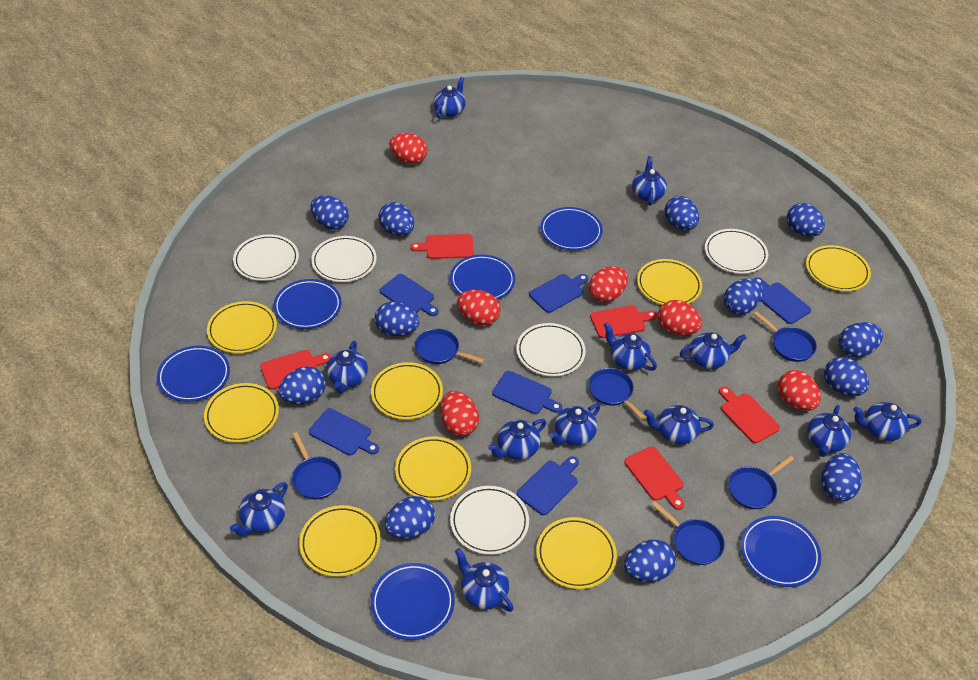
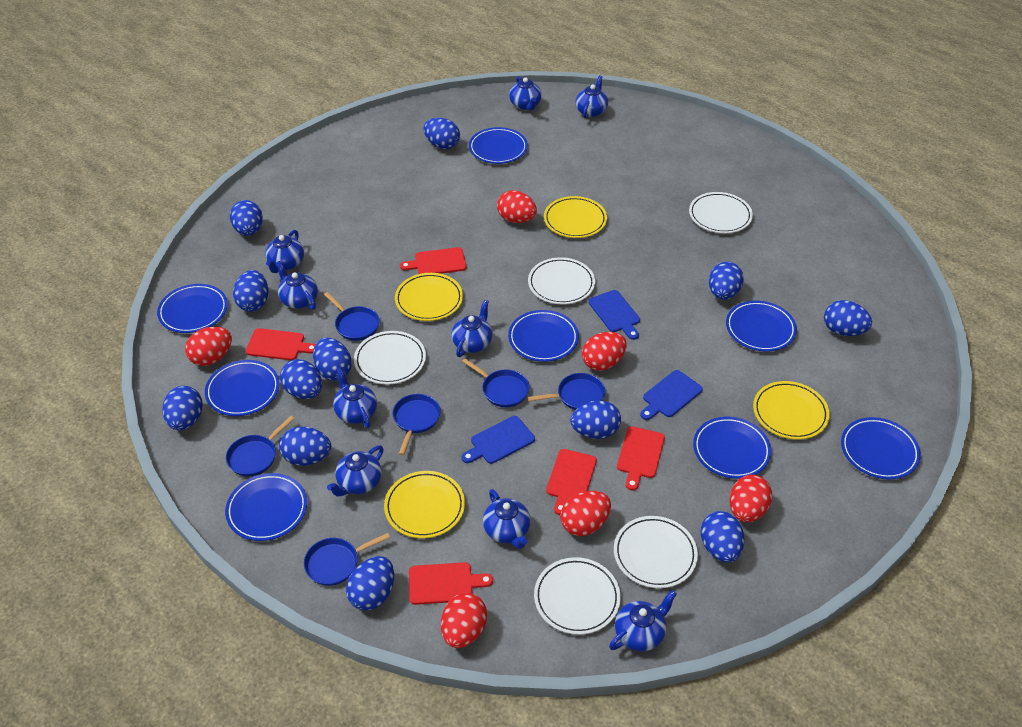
blue cutting board: 6 -> 3
blue plate: 6 -> 8
blue teapot: 12 -> 9
yellow plate: 8 -> 4

